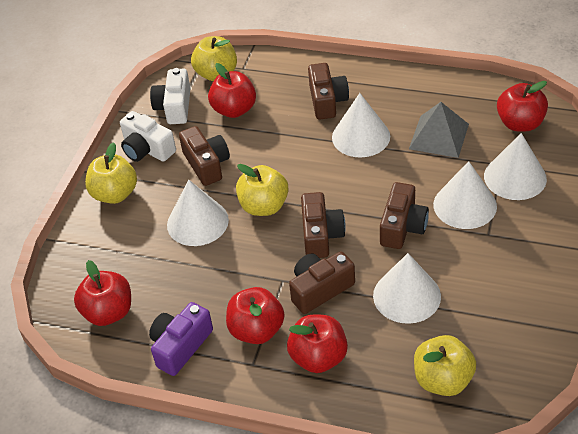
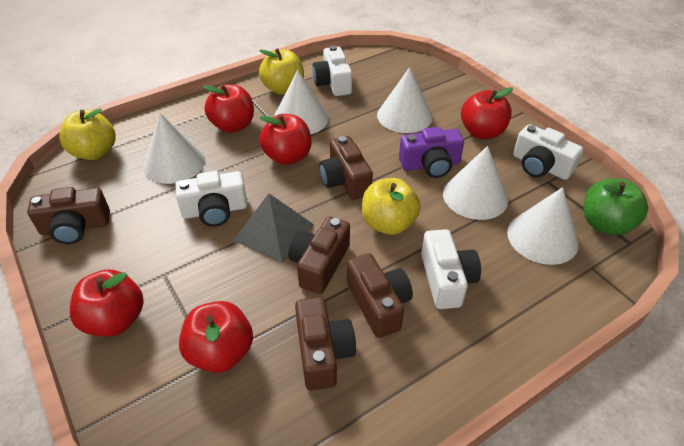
green apple: 0 -> 1
white camera: 2 -> 4
yellow apple: 4 -> 3

